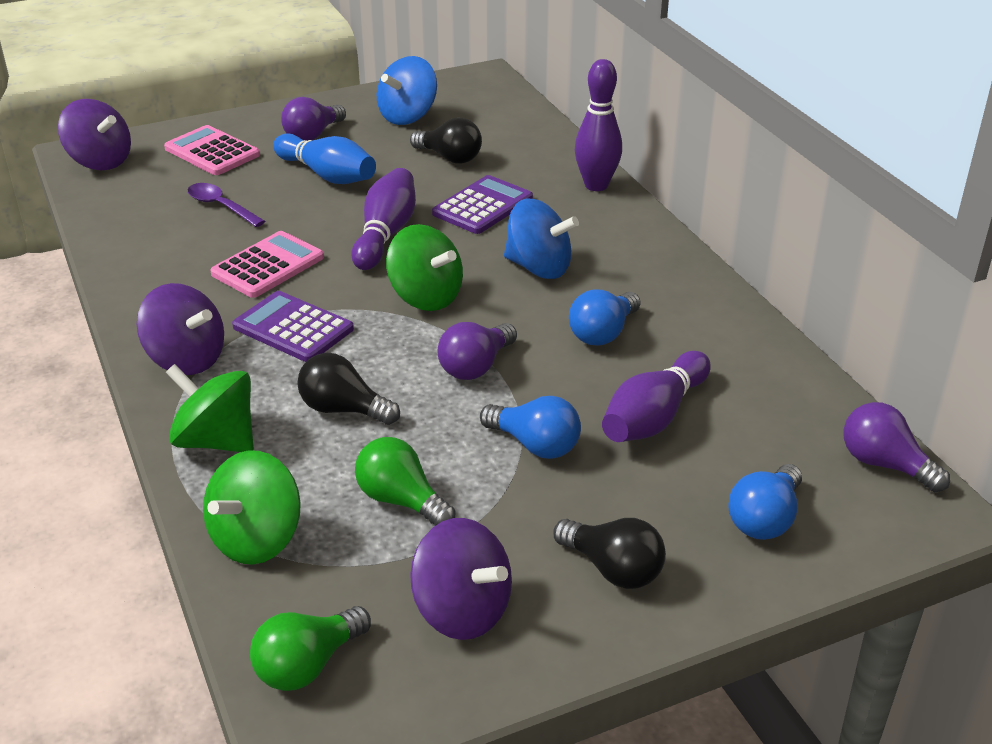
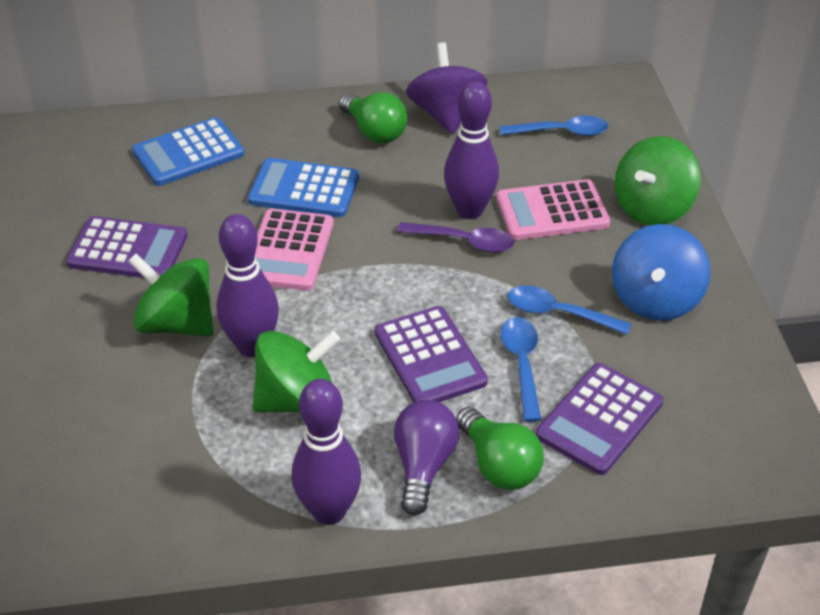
black light bulb: 3 -> 0
blue bowling pin: 1 -> 0
blue calculator: 0 -> 2
blue light bulb: 3 -> 0
blue spinning top: 2 -> 1
blue spoon: 0 -> 3
purple calculator: 2 -> 3
purple light bulb: 3 -> 1
purple spinning top: 3 -> 1

